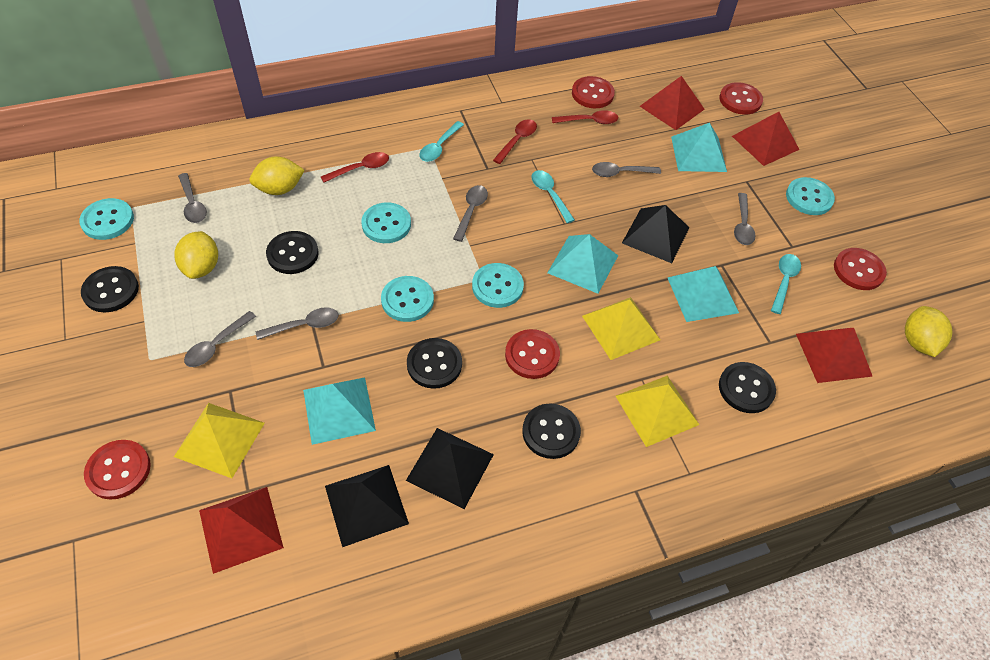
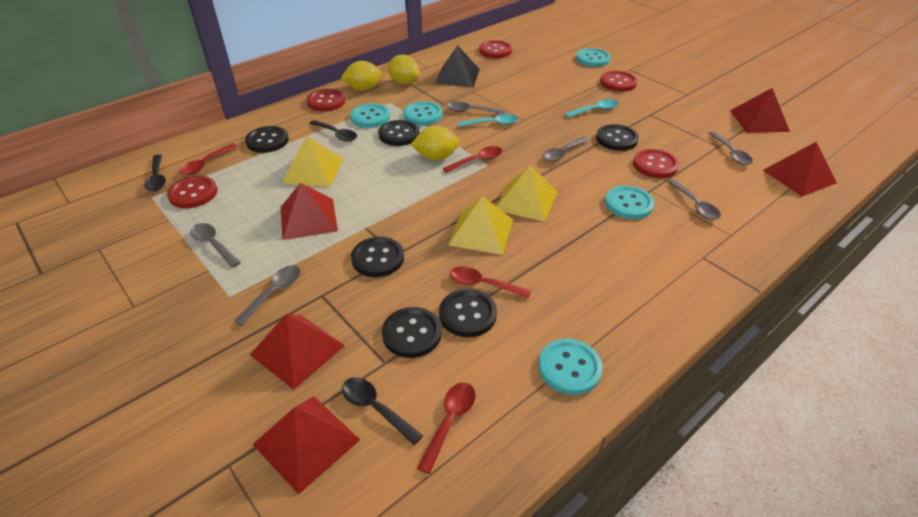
black button: 5 -> 6
black pyramid: 3 -> 1
black spoon: 0 -> 3
red pyramid: 4 -> 5
red spoon: 3 -> 4
turquoise pyramid: 4 -> 0
turquoise spoon: 3 -> 2

